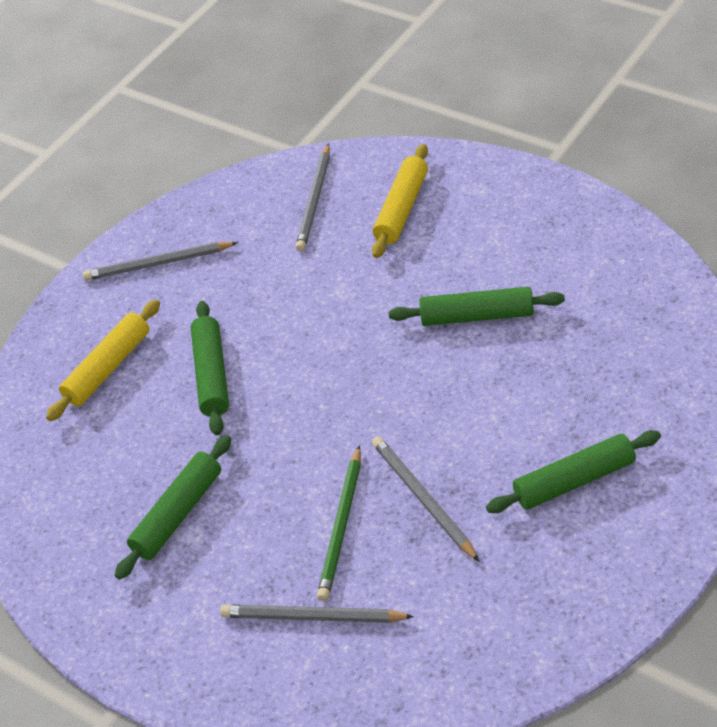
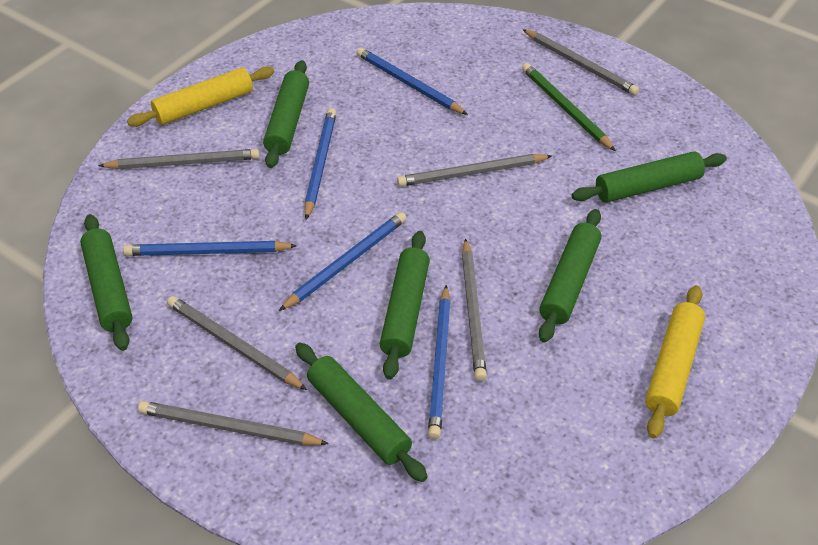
blue pencil: 0 -> 5
green rolling pin: 4 -> 6
grey pencil: 4 -> 6

